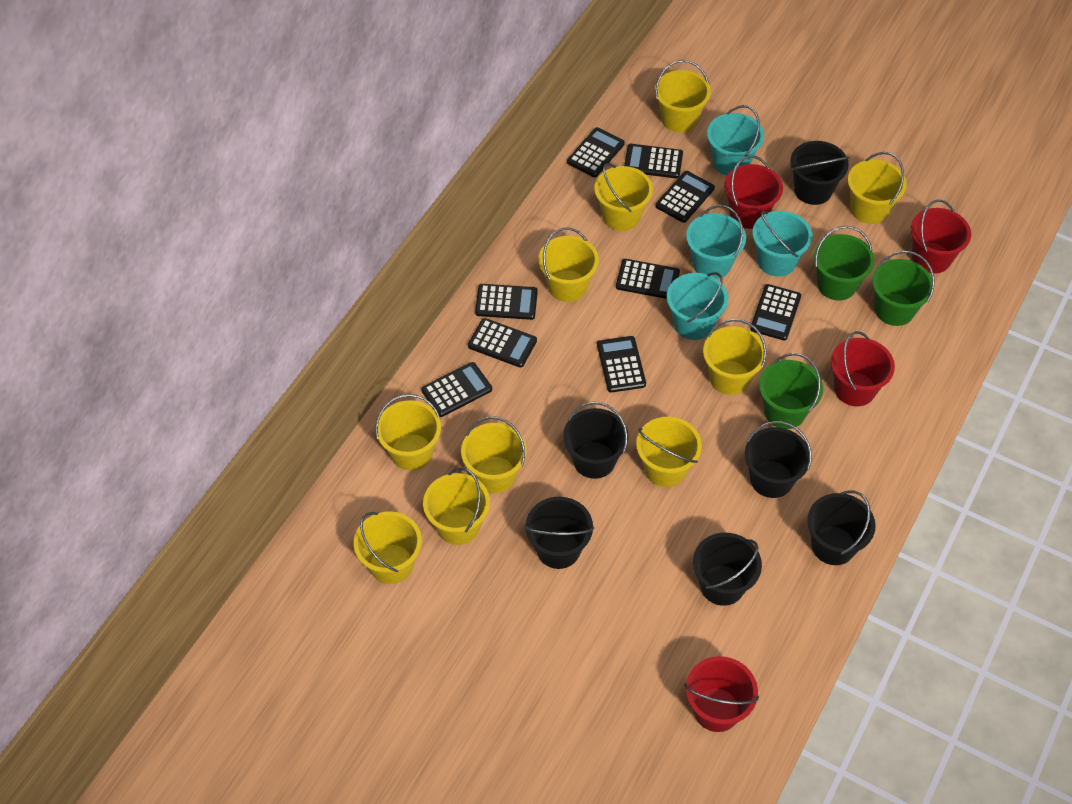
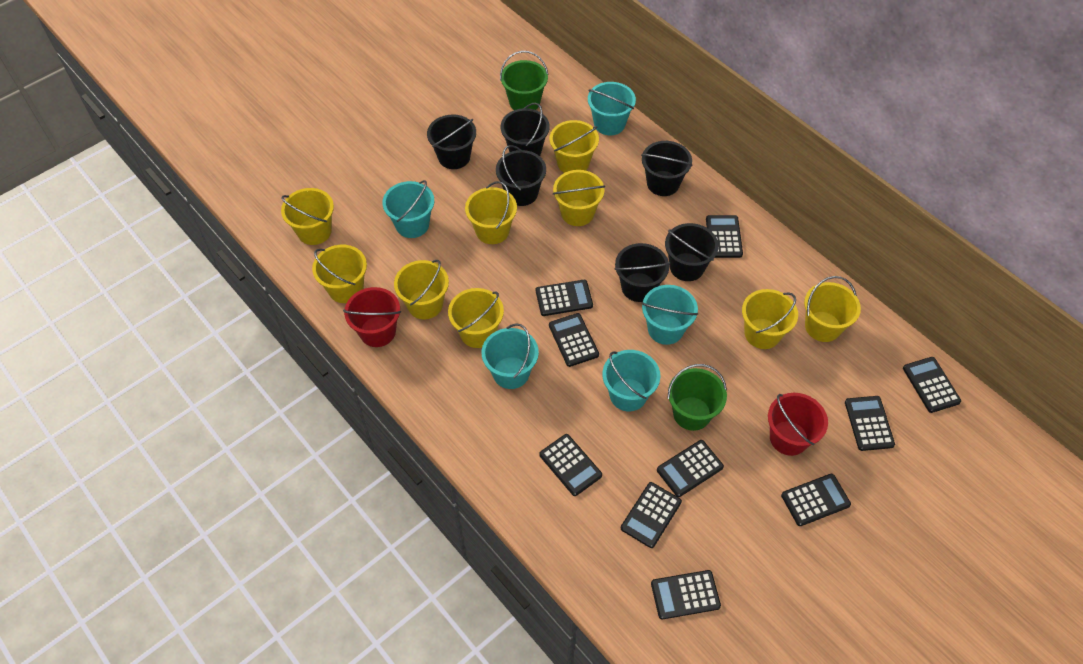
black calculator: 9 -> 10
green bucket: 3 -> 2
red bucket: 4 -> 2
turquoise bucket: 4 -> 5
yellow bucket: 10 -> 9

